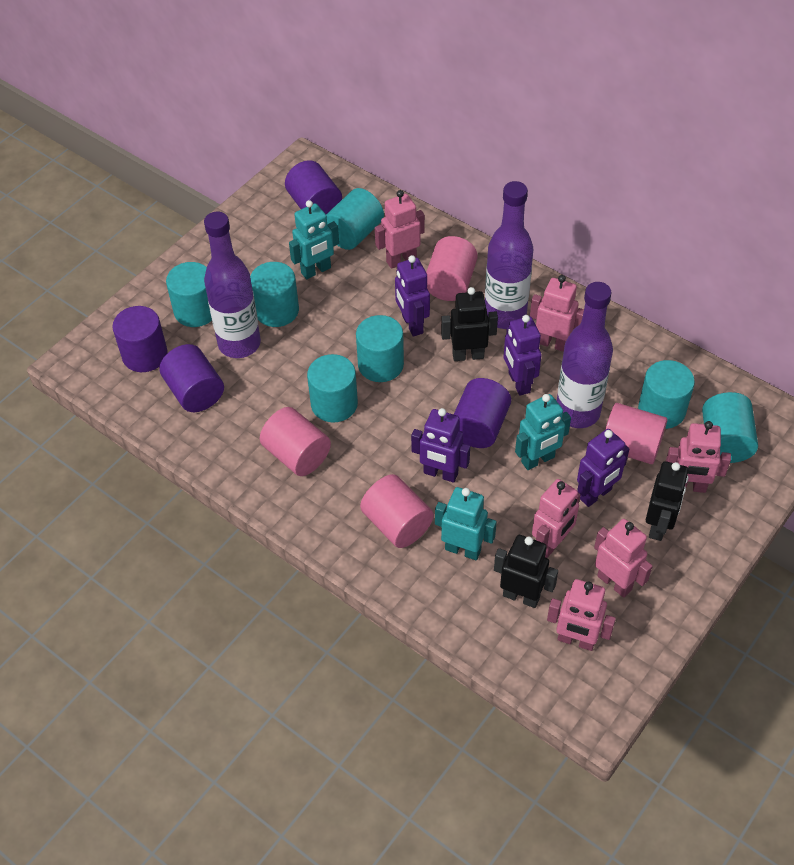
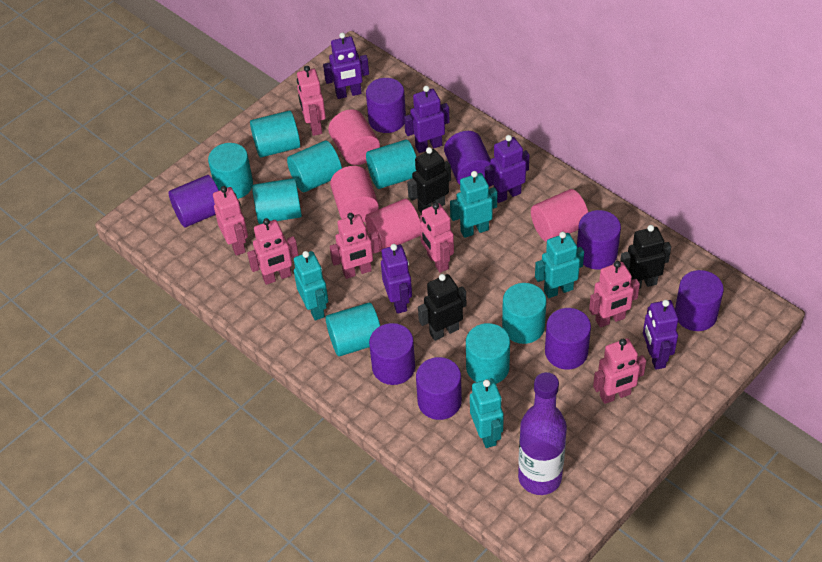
pink robot: 6 -> 7
purple bottle: 3 -> 1
purple cylinder: 4 -> 8
purple robot: 4 -> 5
turquoise cylinder: 7 -> 8
turquoise robot: 3 -> 4

